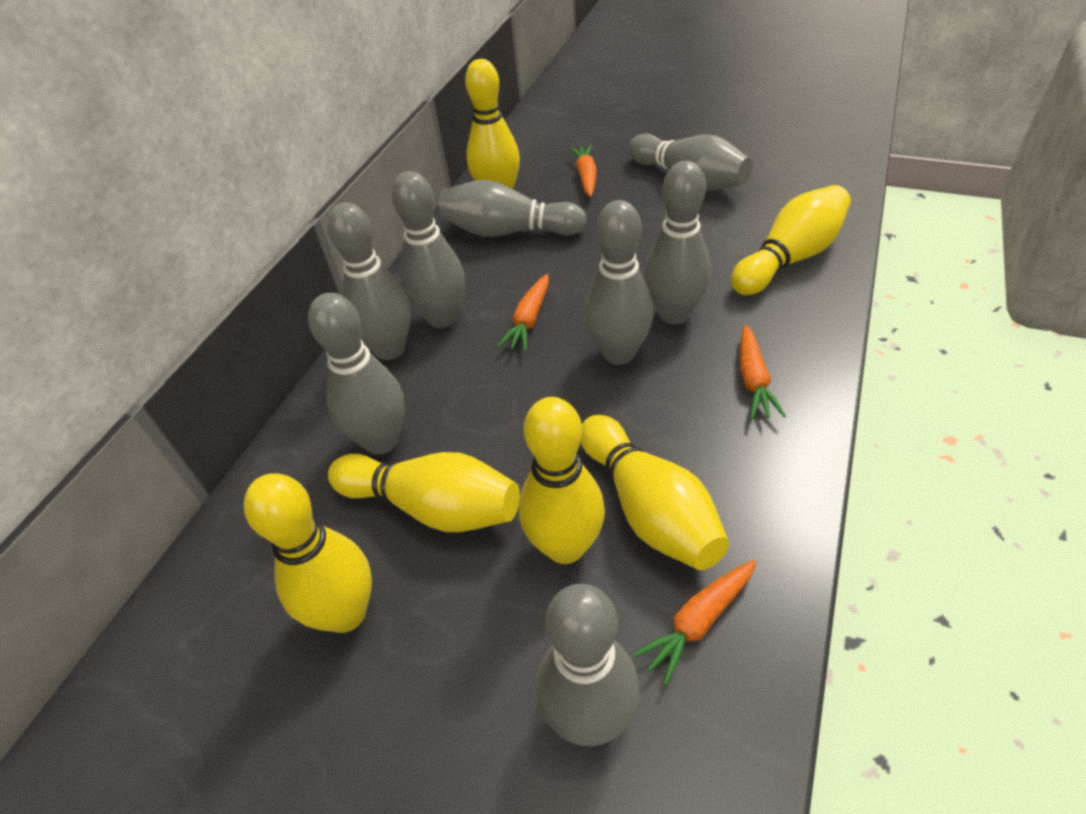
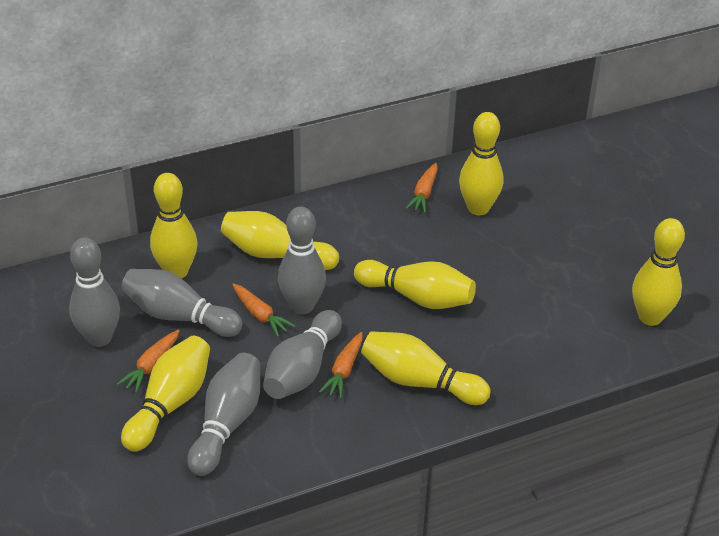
grey bowling pin: 8 -> 5
yellow bowling pin: 6 -> 7

